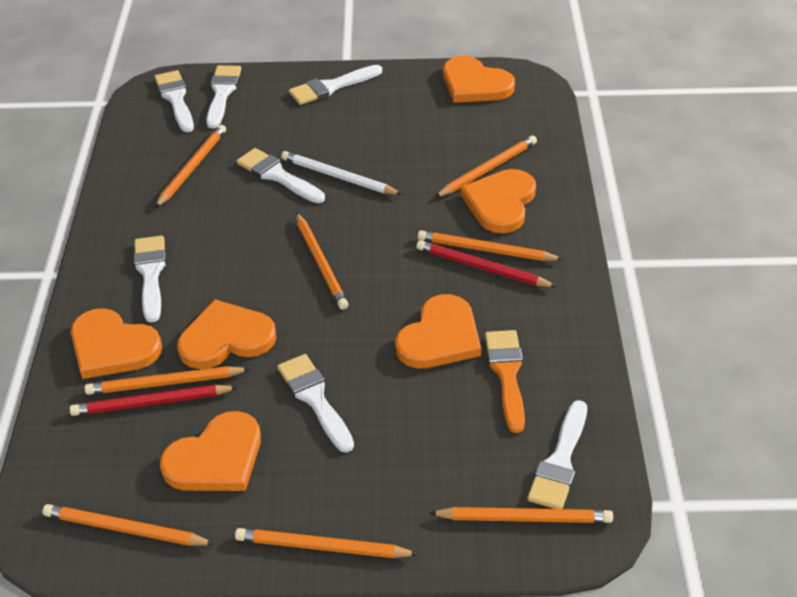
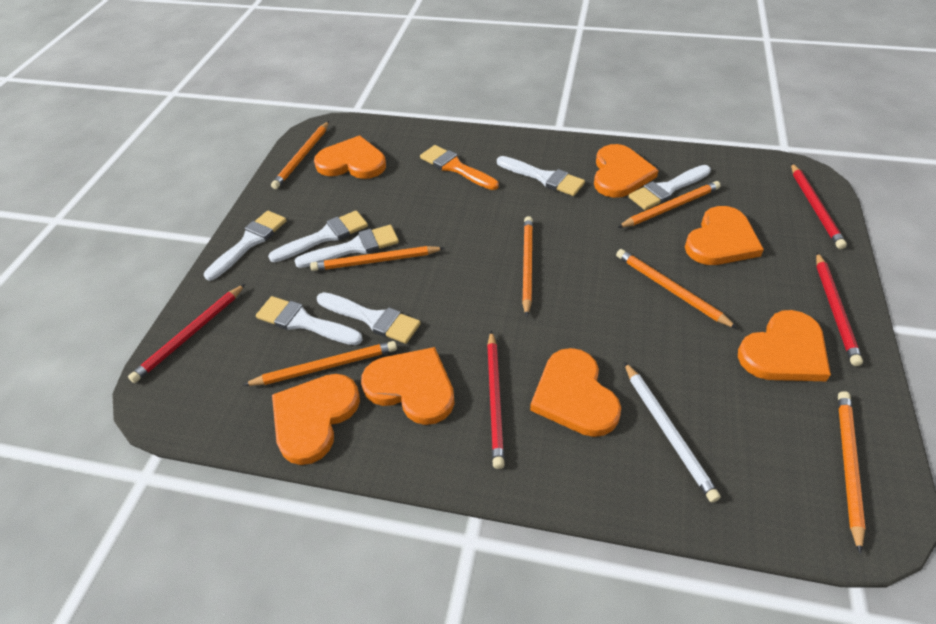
orange heart: 6 -> 7
orange pencil: 8 -> 7
red pencil: 2 -> 4

